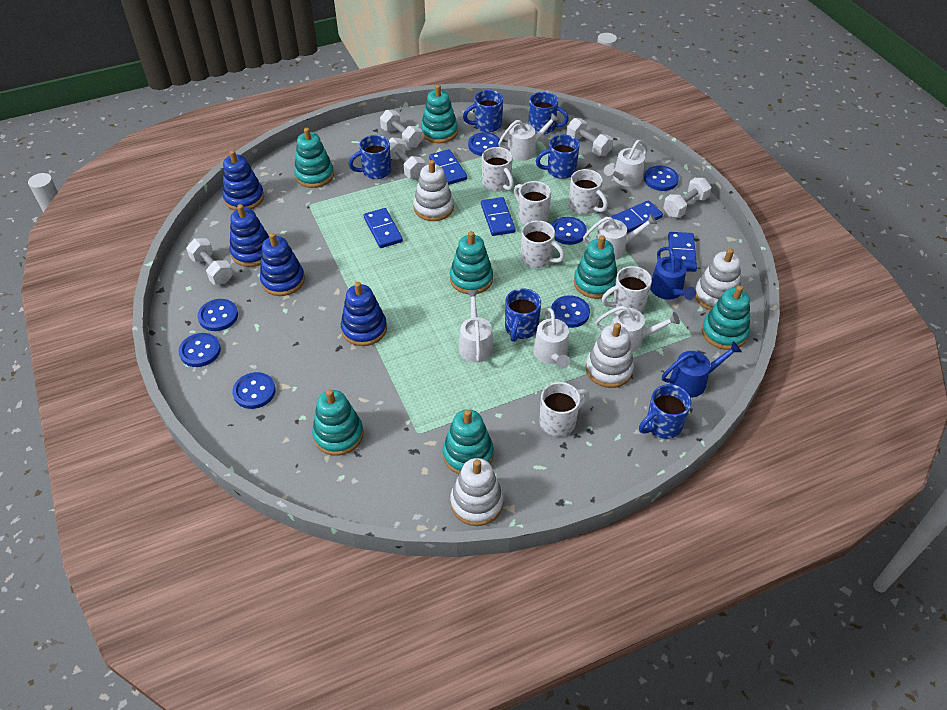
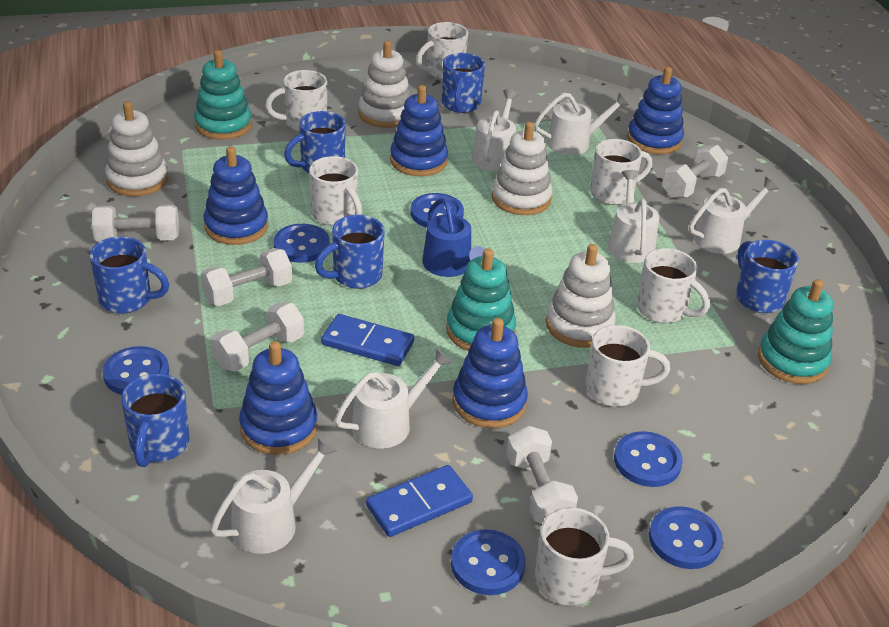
blue button: 7 -> 6
blue domino: 5 -> 2
blue stacking toy: 4 -> 5
blue watering can: 2 -> 1
turquoise stacking toy: 7 -> 3
white mug: 6 -> 7

